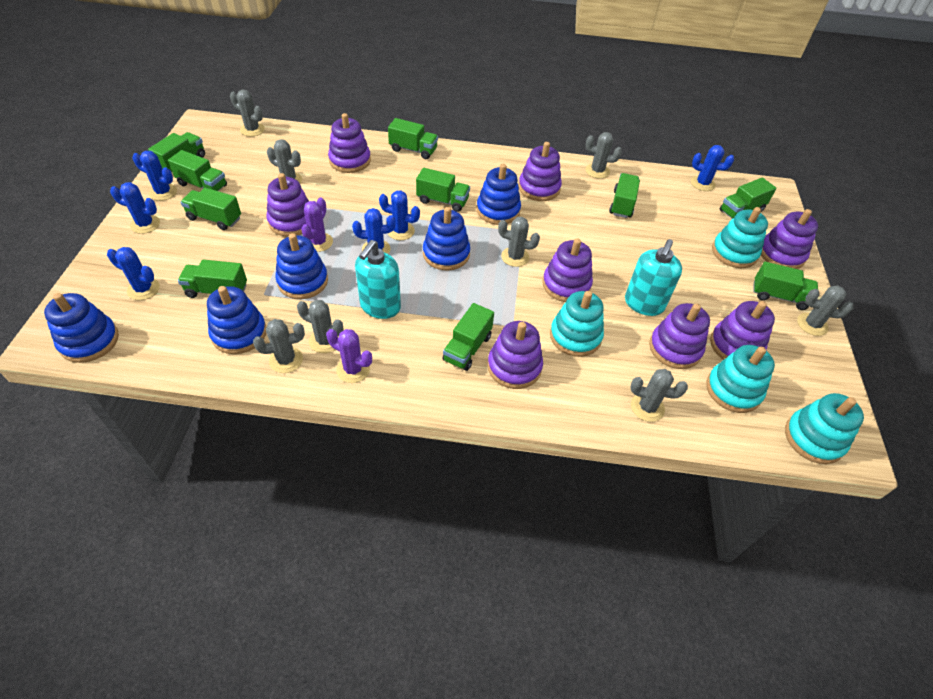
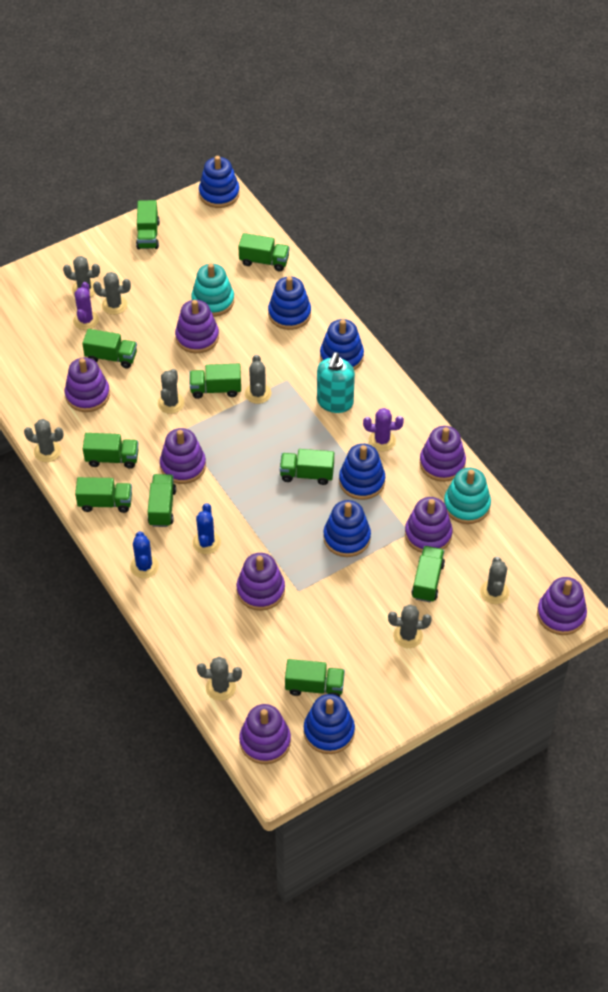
blue cactus: 6 -> 2
blue stacking toy: 5 -> 6
turquoise soap dispenser: 2 -> 1
turquoise stacking toy: 4 -> 2

